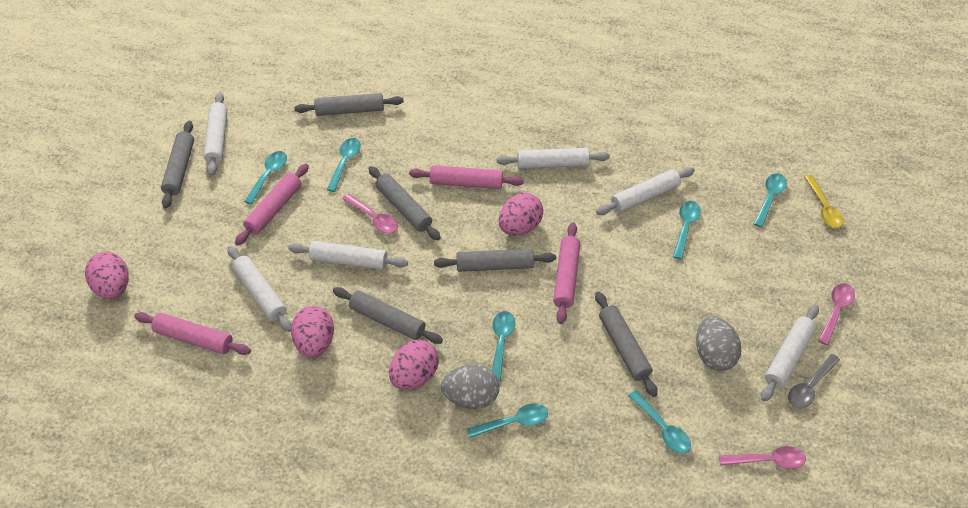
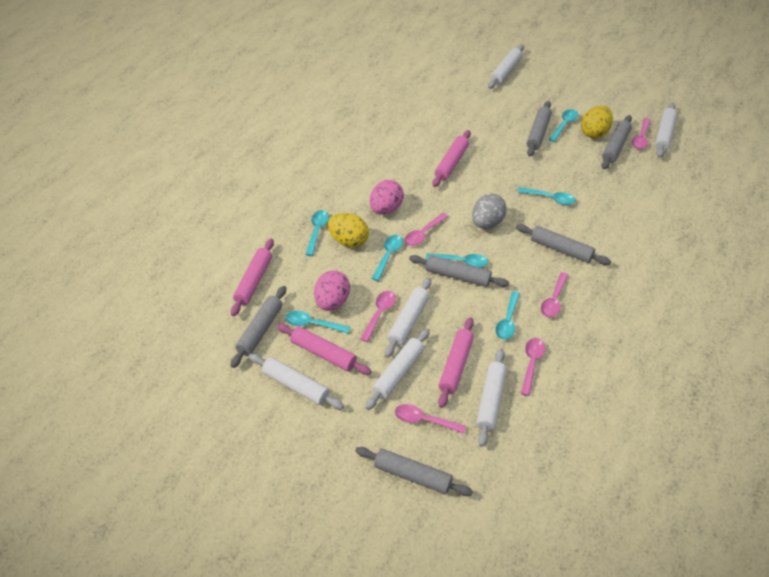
grey egg: 2 -> 1
grey spoon: 1 -> 0
pink egg: 4 -> 2
pink spoon: 3 -> 6
yellow egg: 0 -> 2
yellow spoon: 1 -> 0

